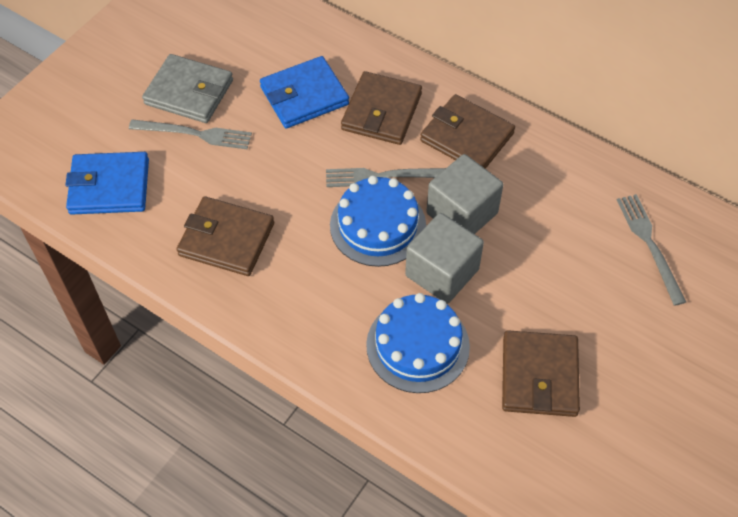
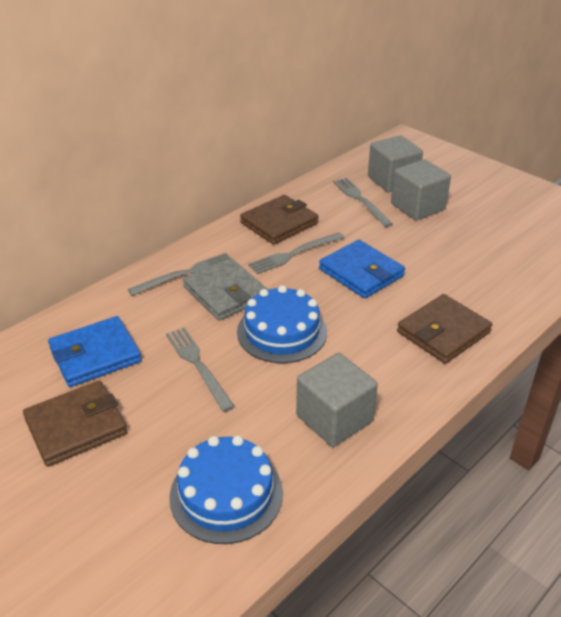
brown wallet: 4 -> 3
grey cube: 2 -> 3
grey fork: 3 -> 4

